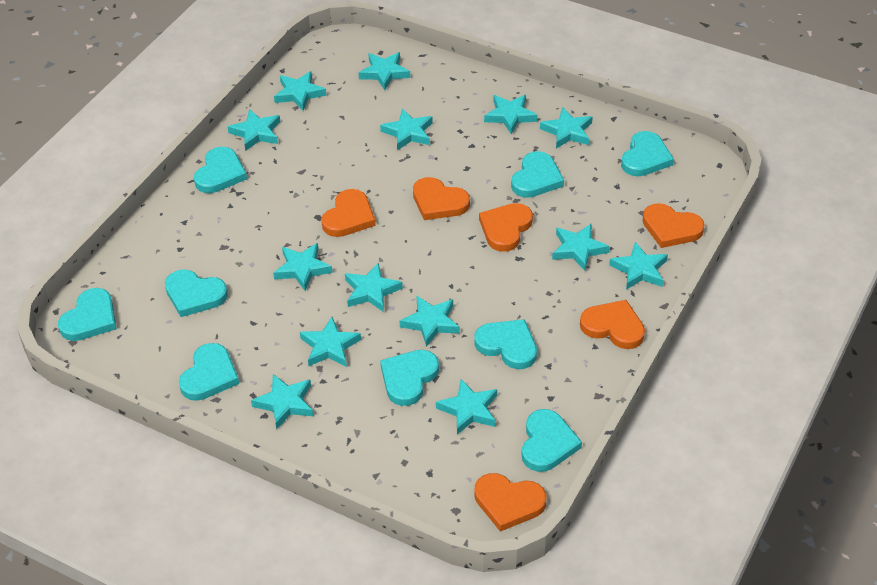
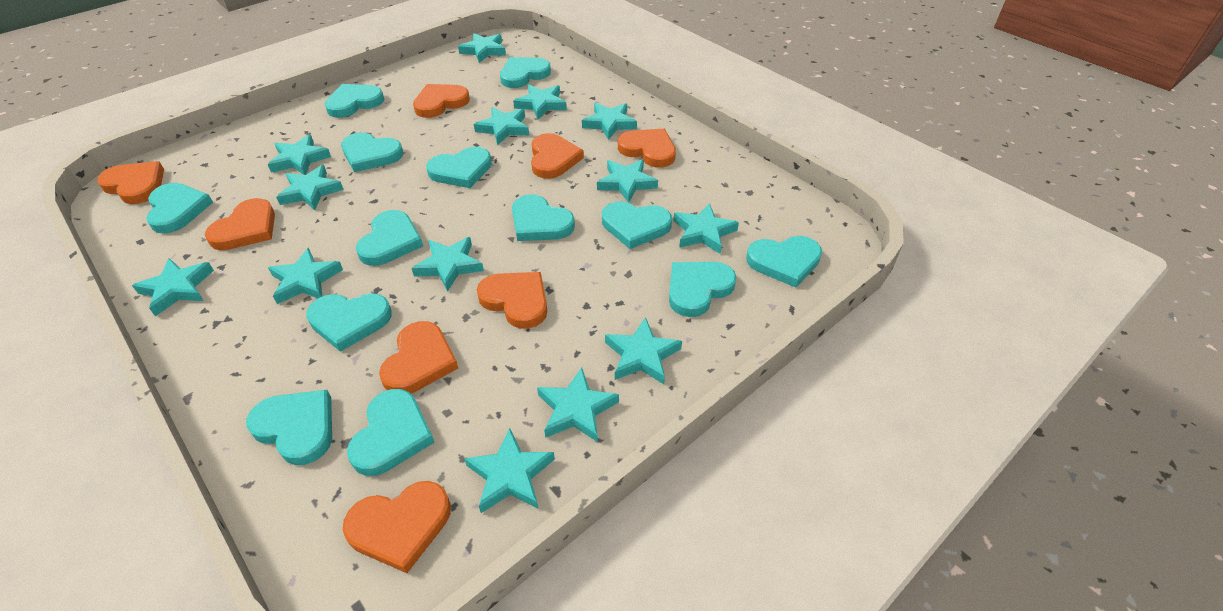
orange heart: 6 -> 8
turquoise heart: 9 -> 13

